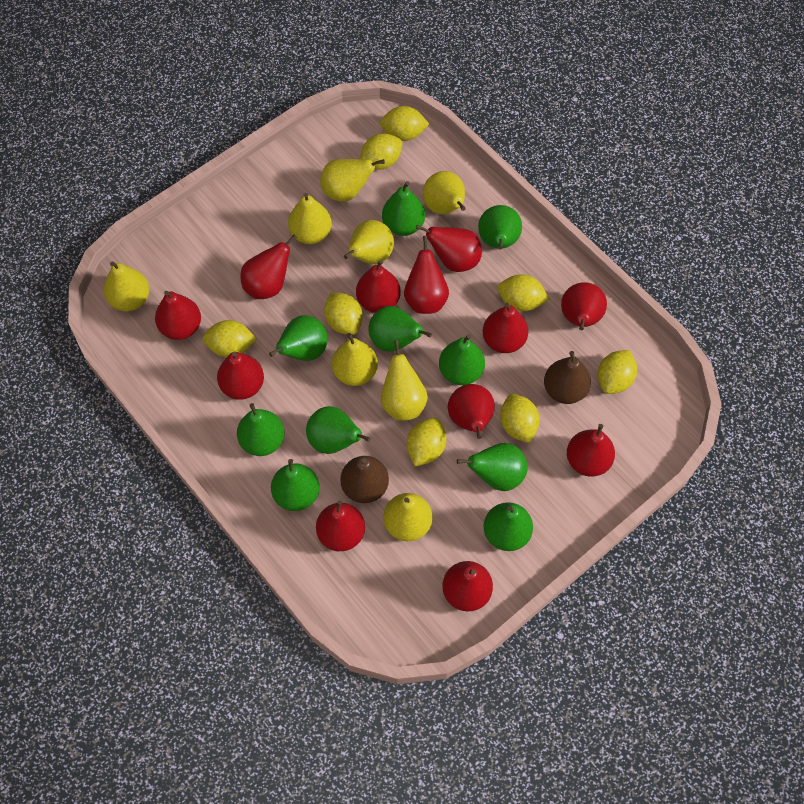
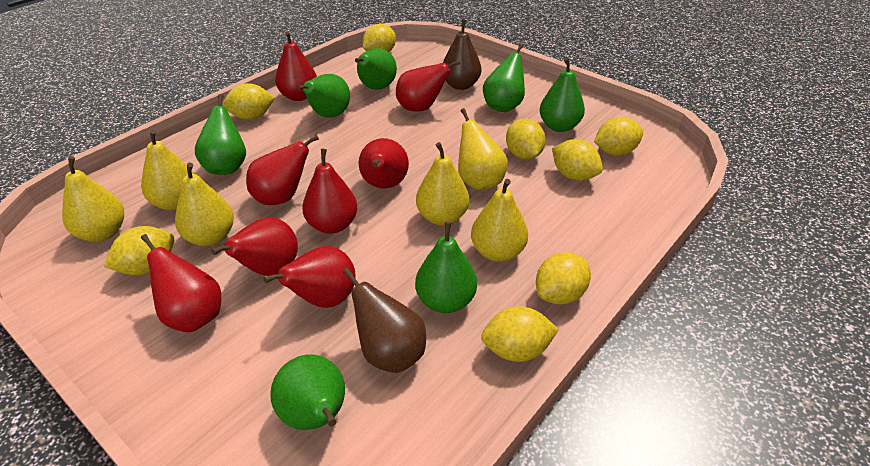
green pear: 10 -> 7
red pear: 12 -> 8
yellow pear: 8 -> 6

